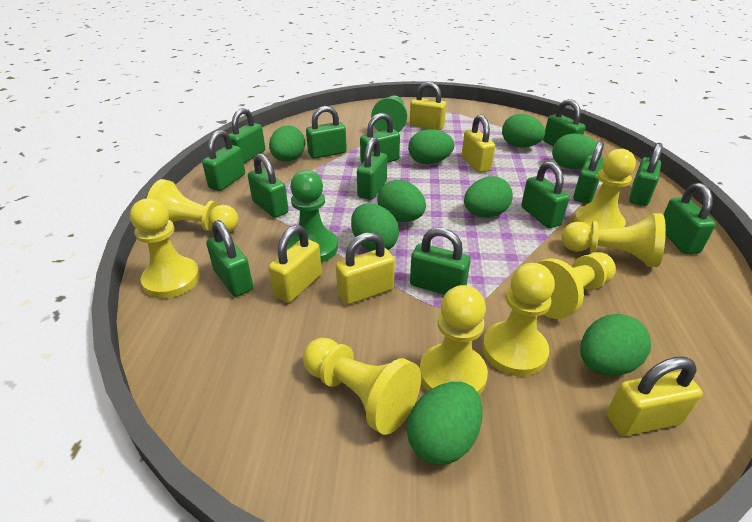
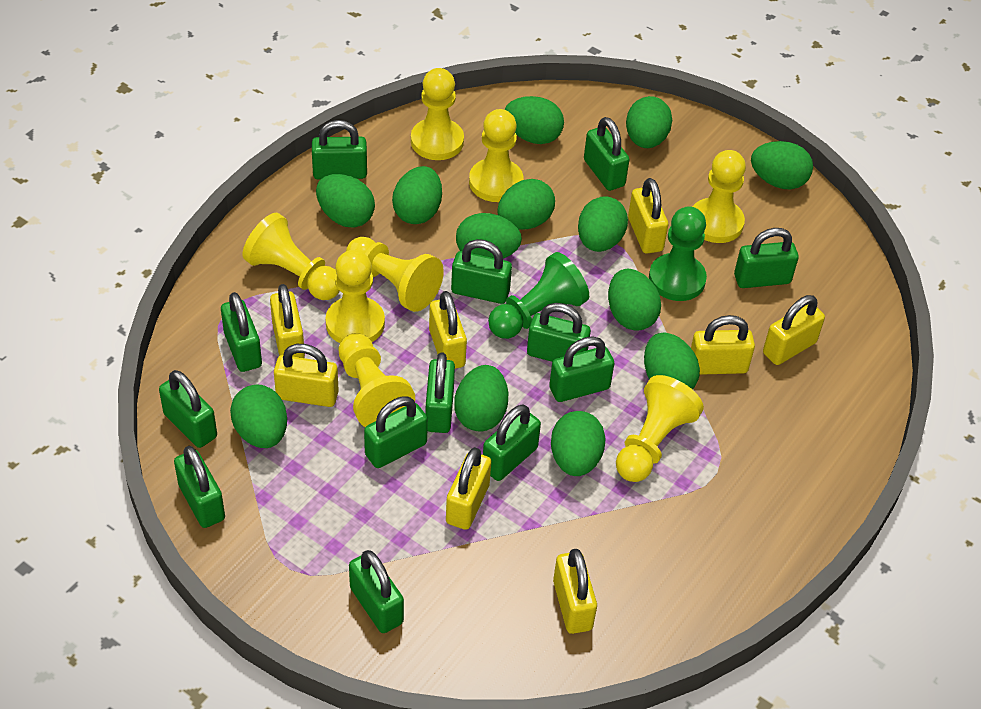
green egg: 9 -> 13
yellow padlock: 5 -> 8

